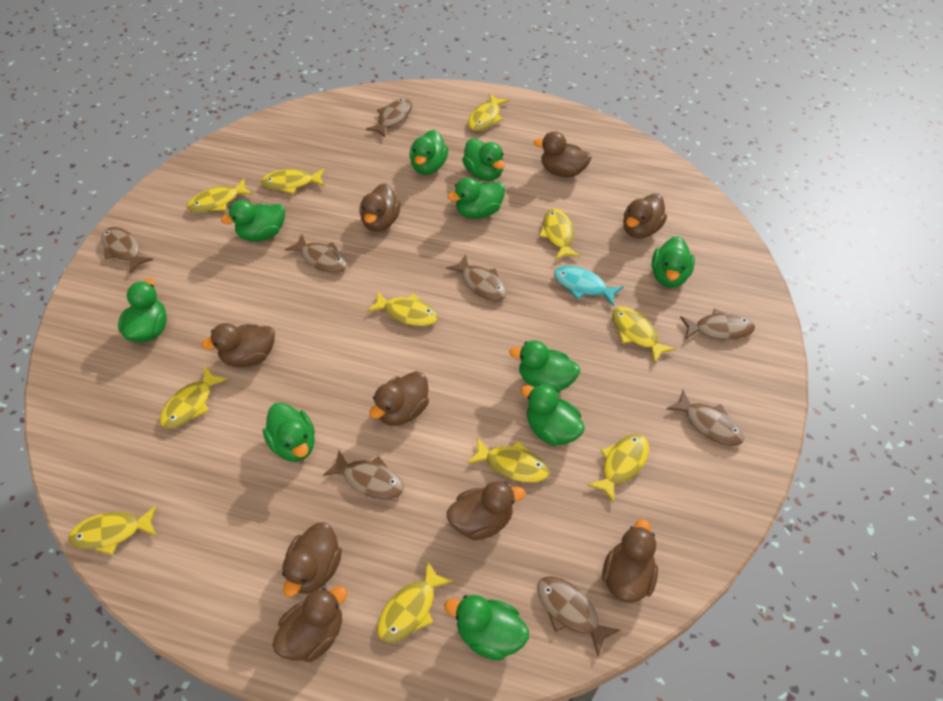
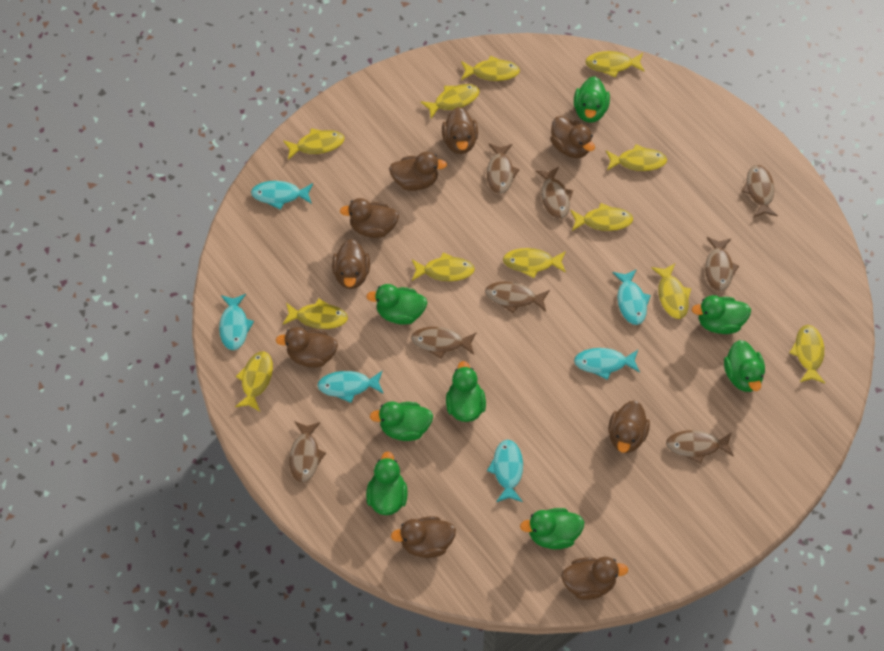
green duck: 10 -> 8
turquoise fish: 1 -> 6
yellow fish: 11 -> 12

